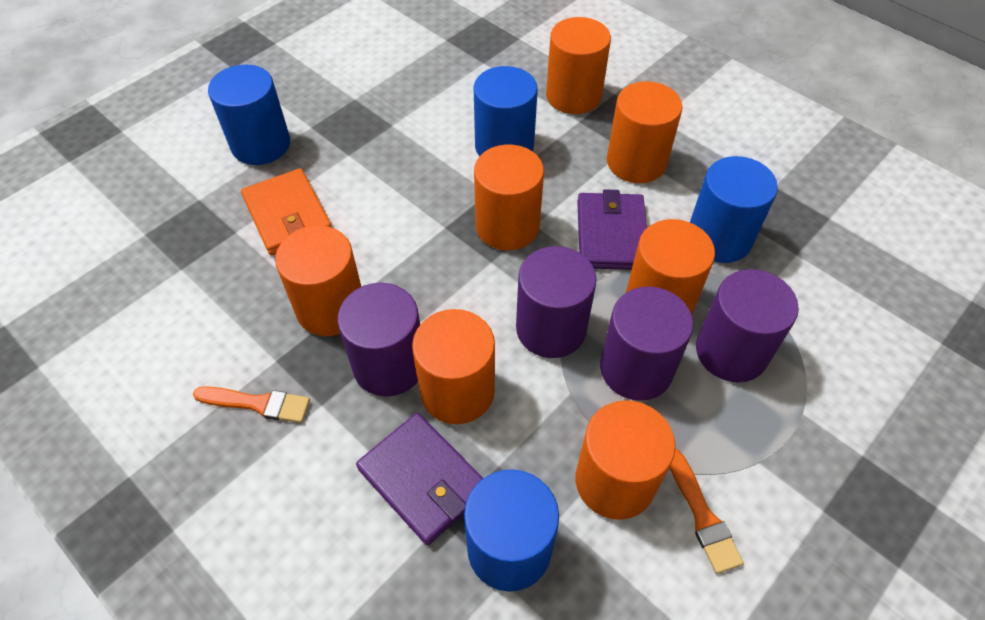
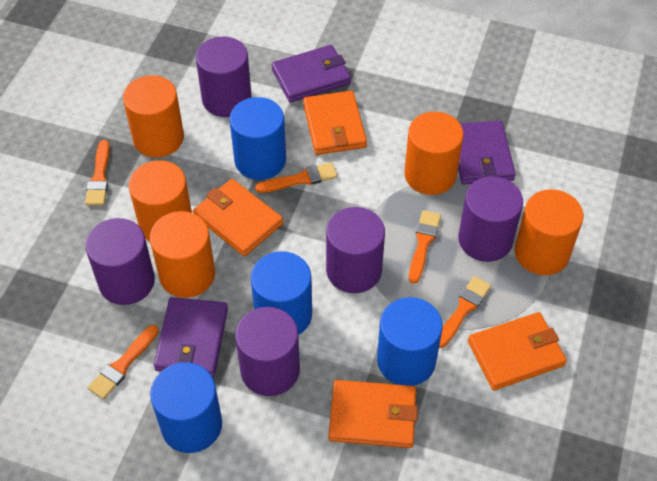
orange brush: 2 -> 5
orange cylinder: 7 -> 5
orange wallet: 1 -> 4
purple cylinder: 4 -> 5
purple wallet: 2 -> 3

